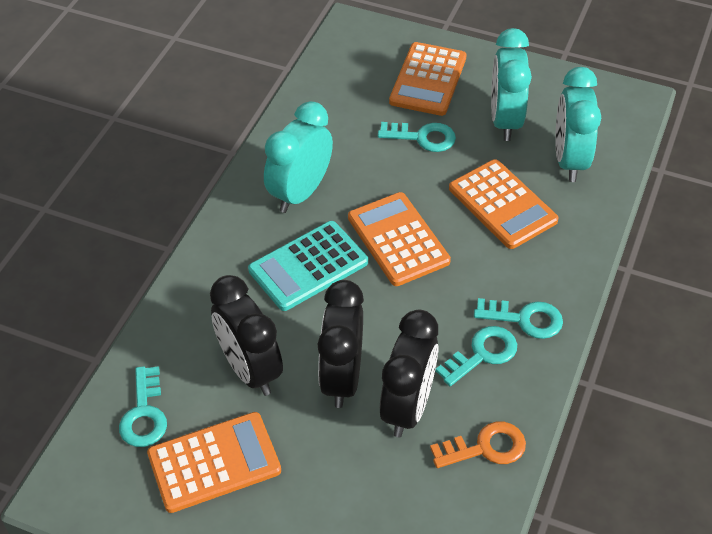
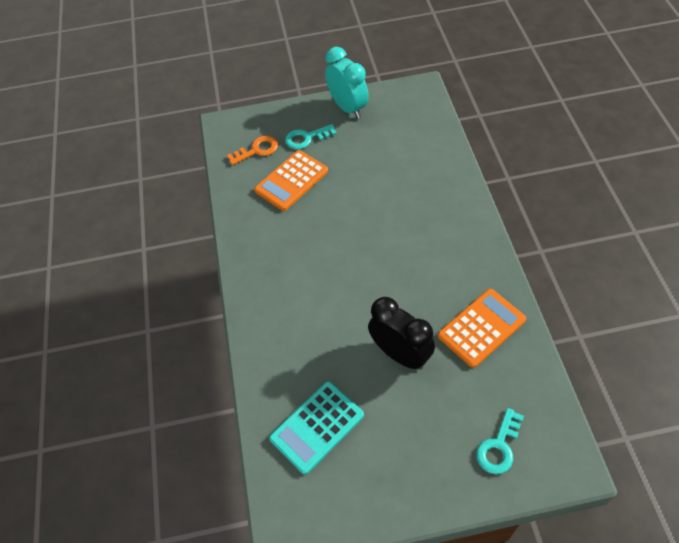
black clock: 3 -> 1
orange calculator: 4 -> 2
turquoise clock: 3 -> 1
turquoise key: 4 -> 2

